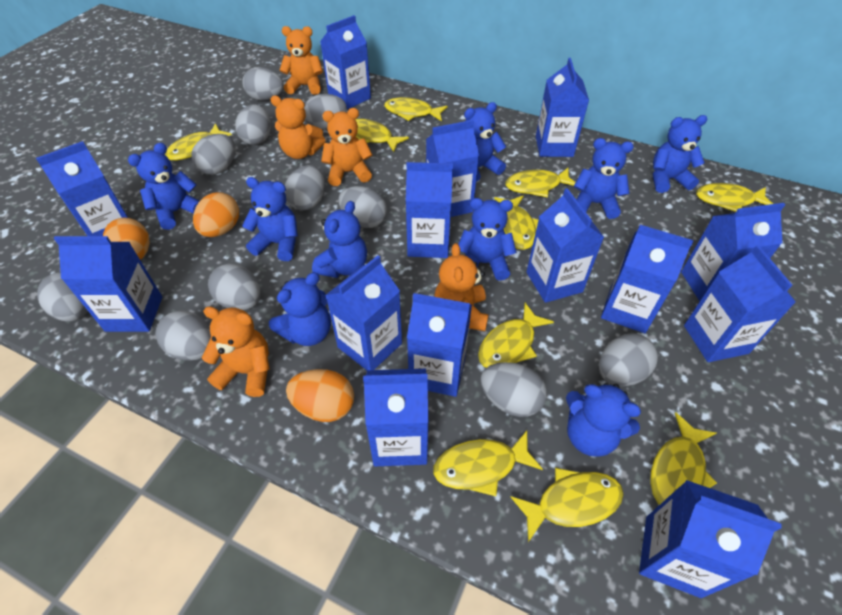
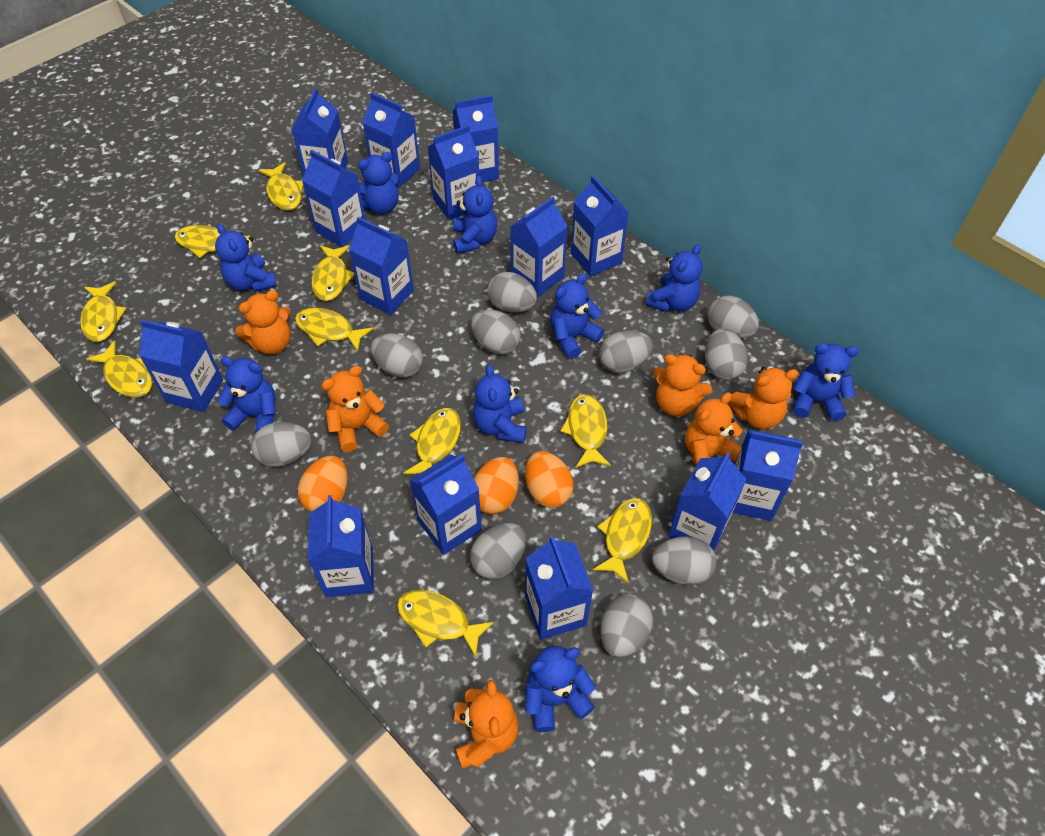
grey egg: 11 -> 10
orange teddy bear: 5 -> 6

